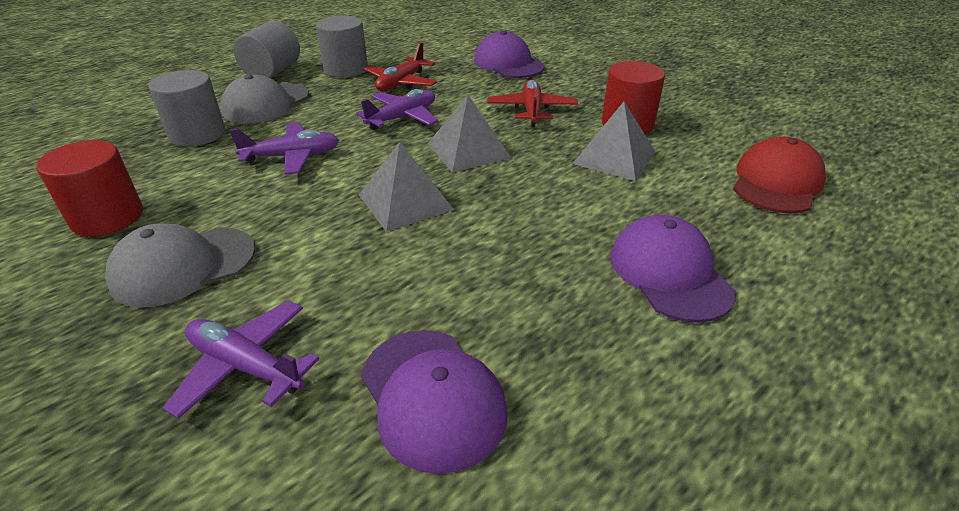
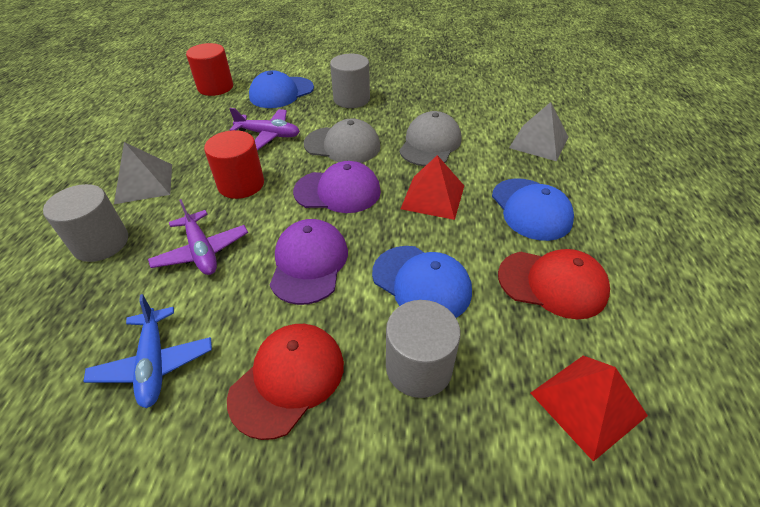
blue cap: 0 -> 3
blue plane: 0 -> 1
grey pyramid: 3 -> 2
purple cap: 3 -> 2
purple plane: 3 -> 2
red cap: 1 -> 2
red plane: 2 -> 0
red pyramid: 0 -> 2

